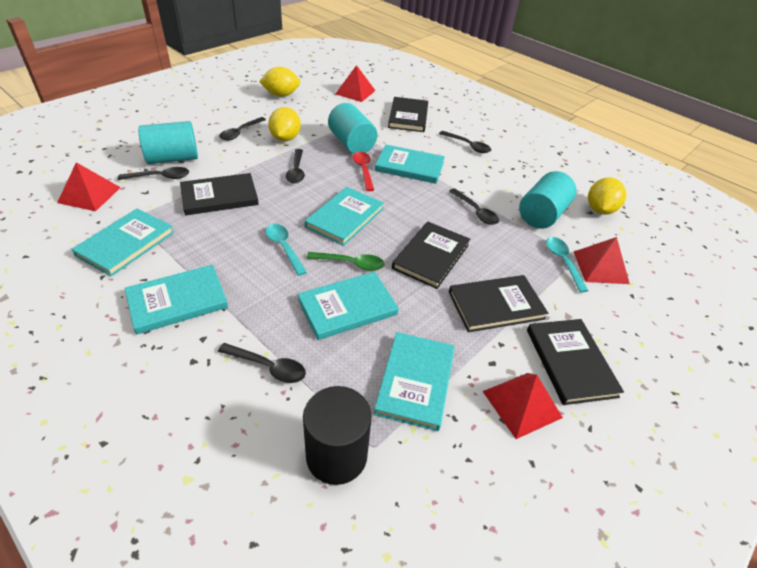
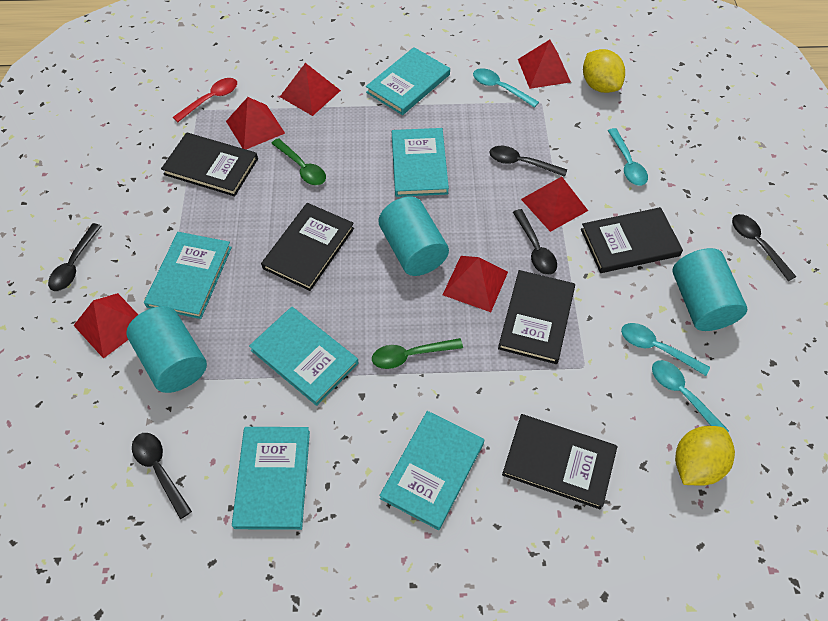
black cylinder: 1 -> 0
black spoon: 6 -> 5
green spoon: 1 -> 2
red pyramid: 4 -> 6
turquoise spoon: 2 -> 4
yellow lemon: 3 -> 2

